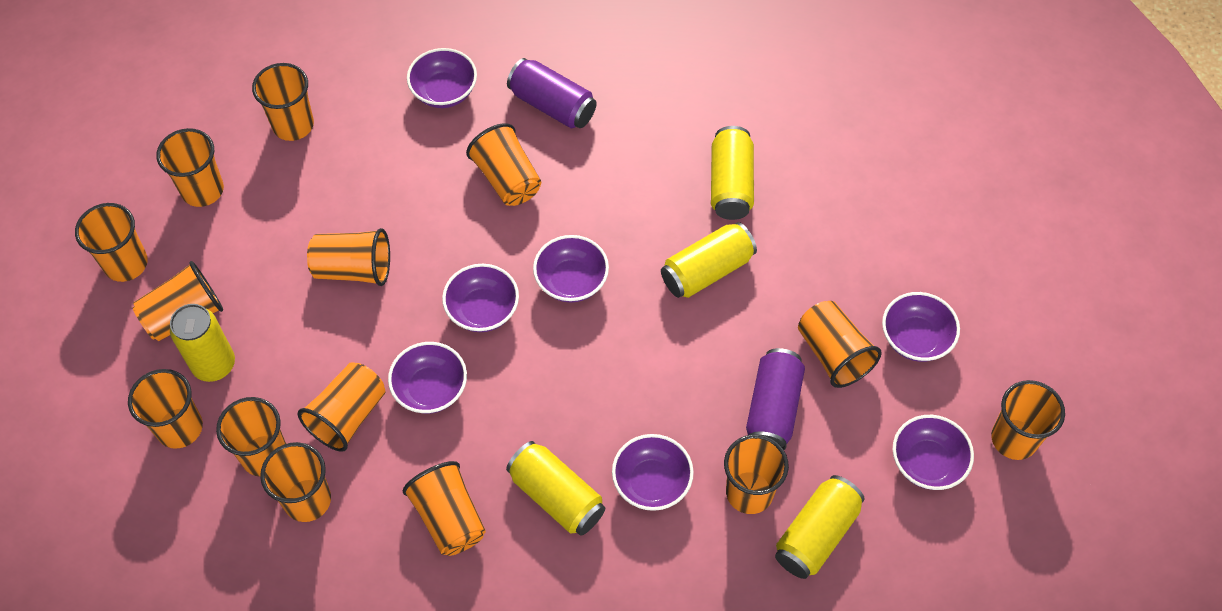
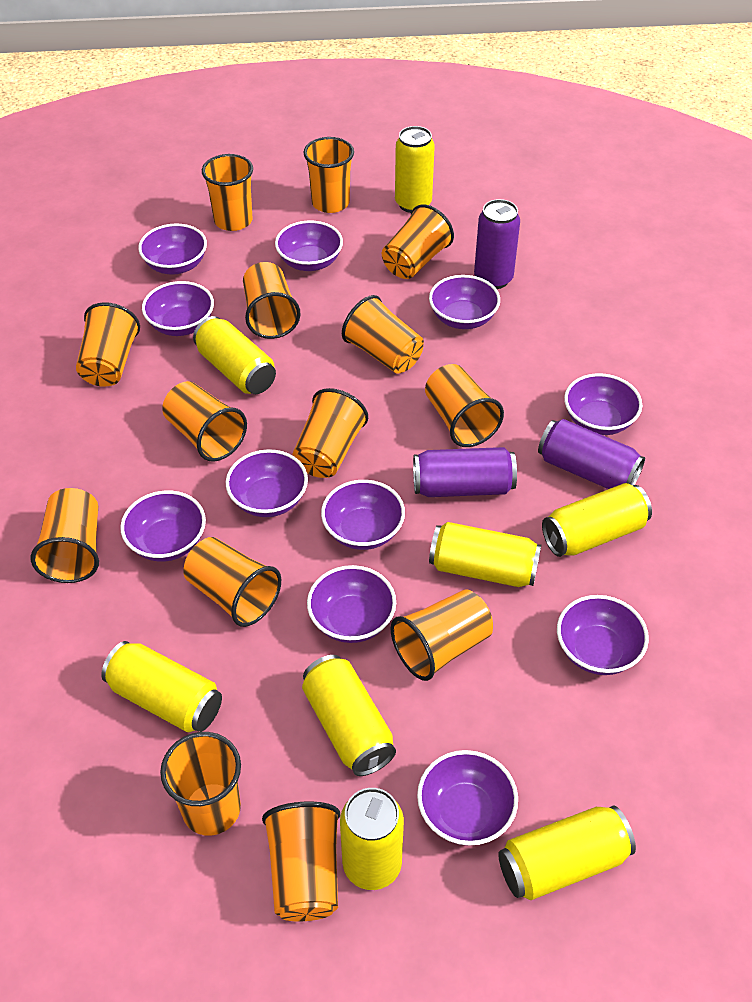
purple bowl: 7 -> 11
purple can: 2 -> 3
yellow can: 5 -> 8

